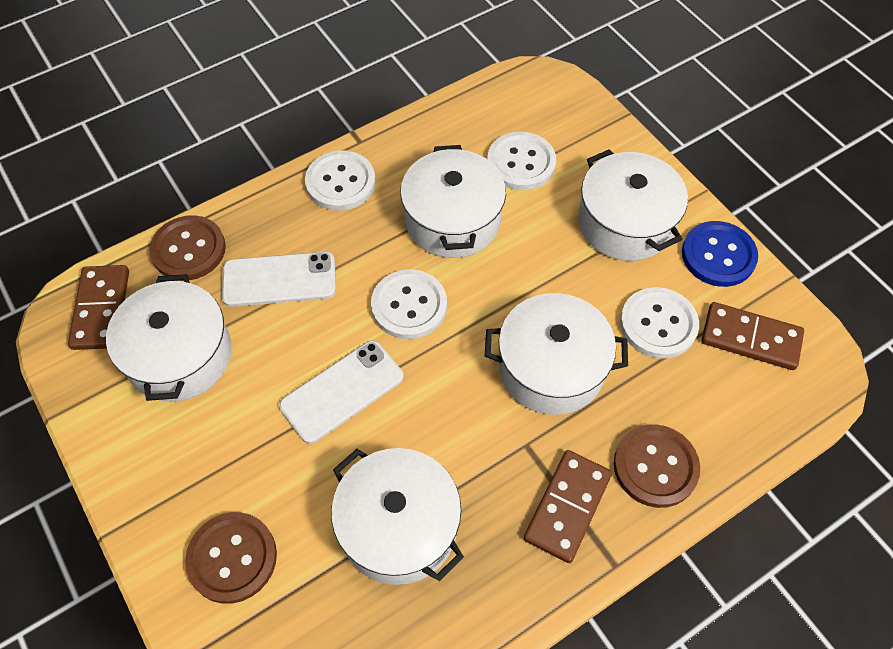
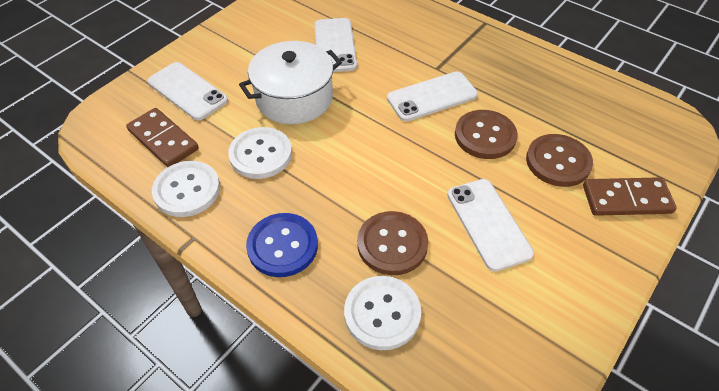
brown domino: 3 -> 2
white button: 4 -> 3
white phone: 2 -> 4
white pot: 5 -> 1

